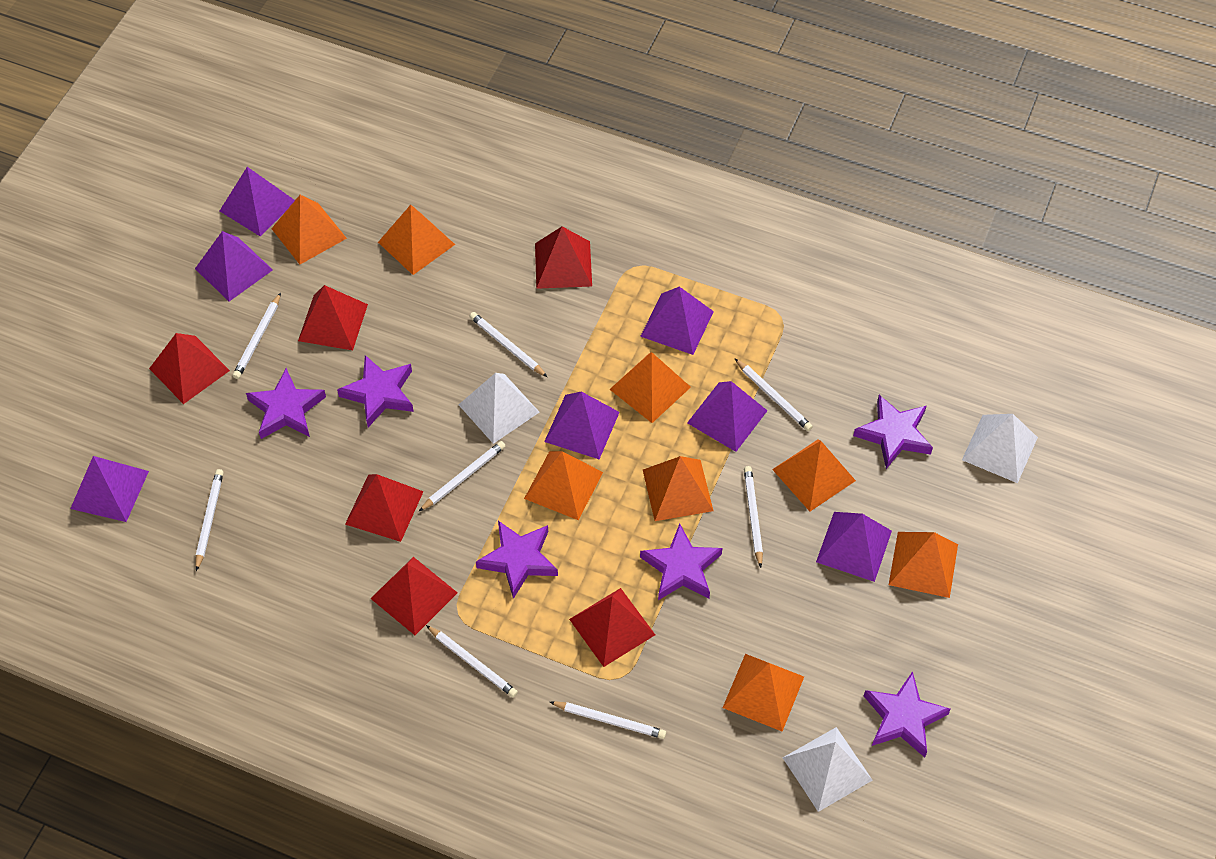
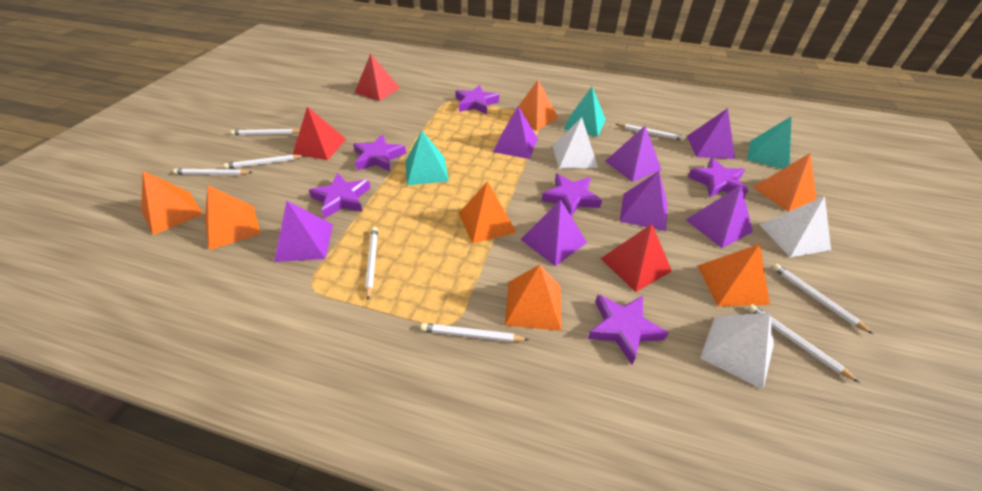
orange pyramid: 8 -> 7
red pyramid: 6 -> 3
turquoise pyramid: 0 -> 3

